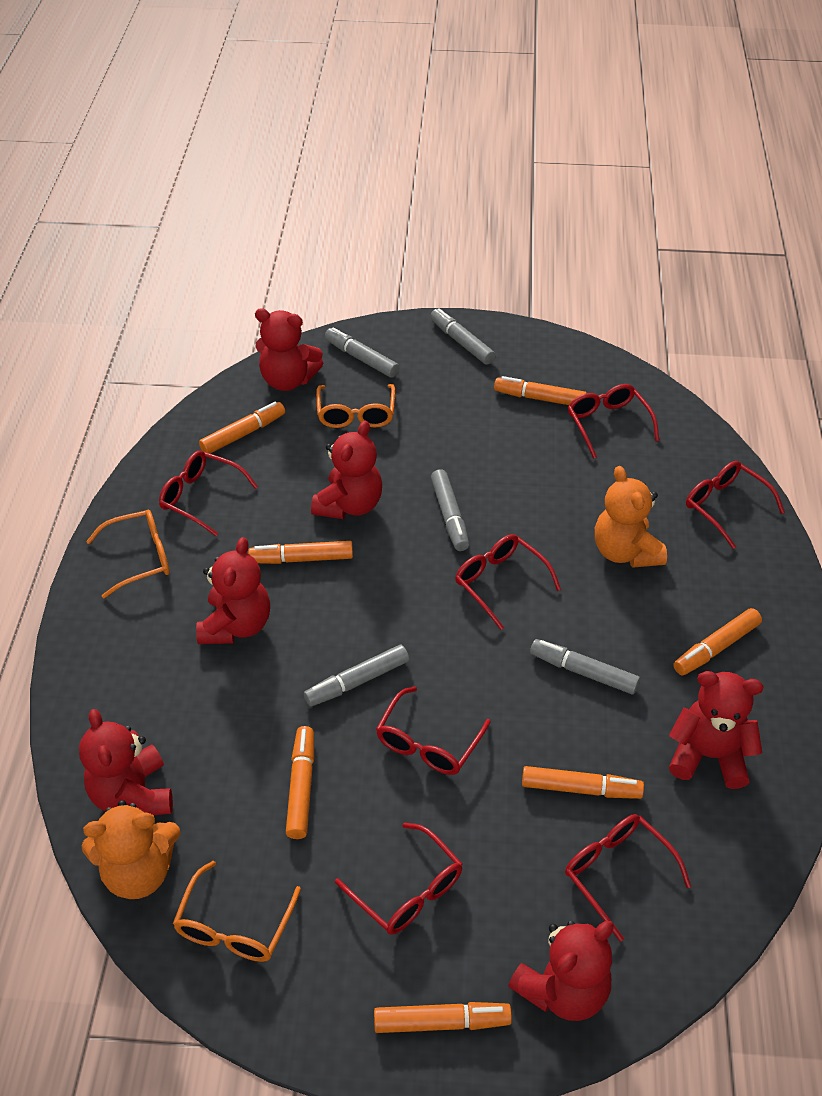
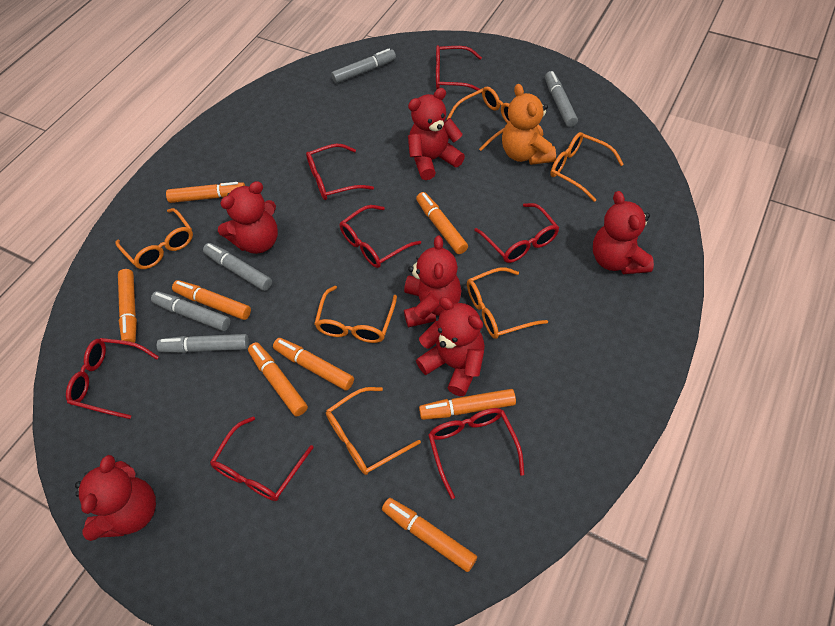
orange glasses: 3 -> 6
orange marker: 7 -> 8
orange teddy bear: 2 -> 1

